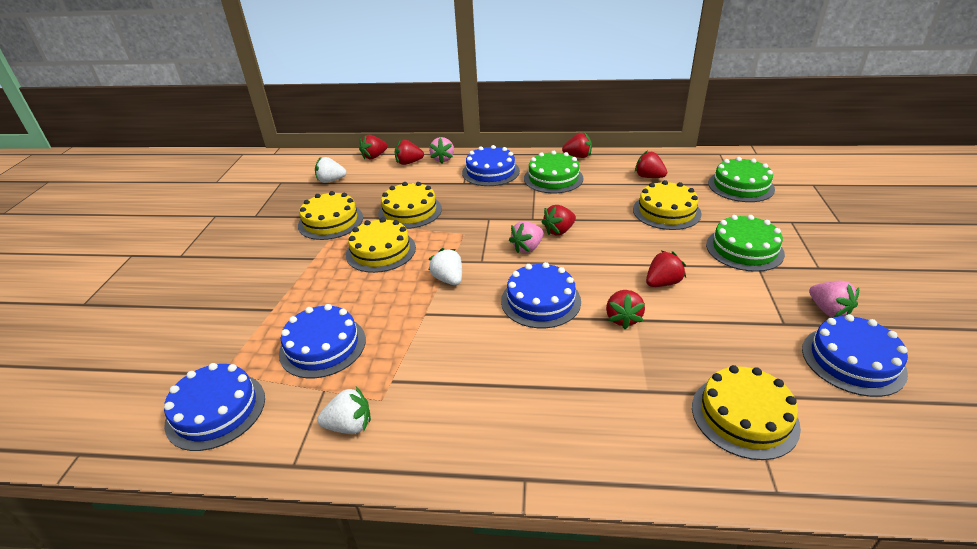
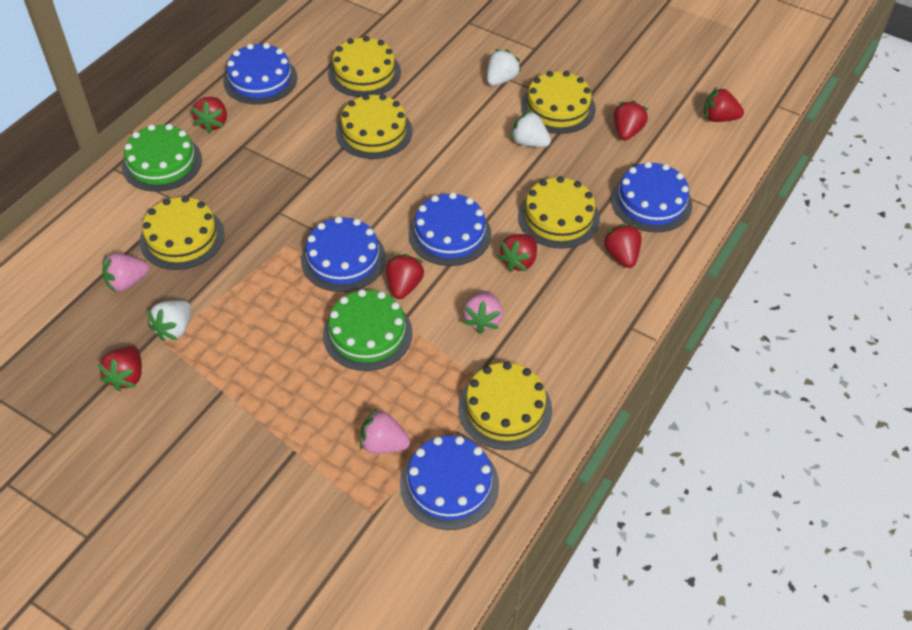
green cake: 3 -> 2
yellow cake: 5 -> 6

